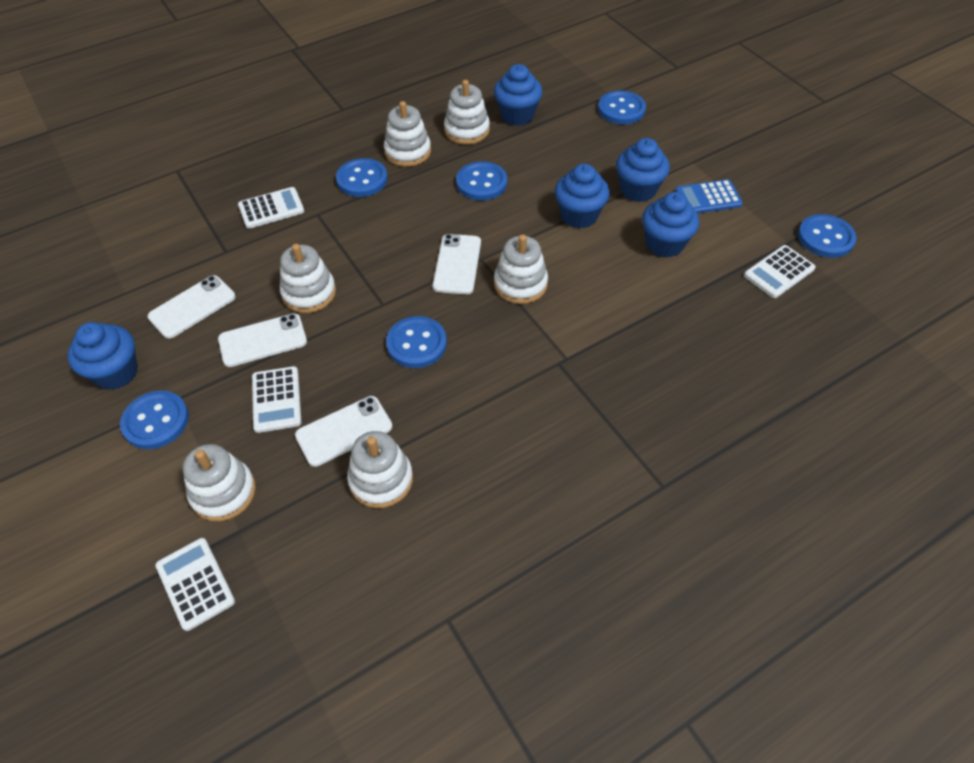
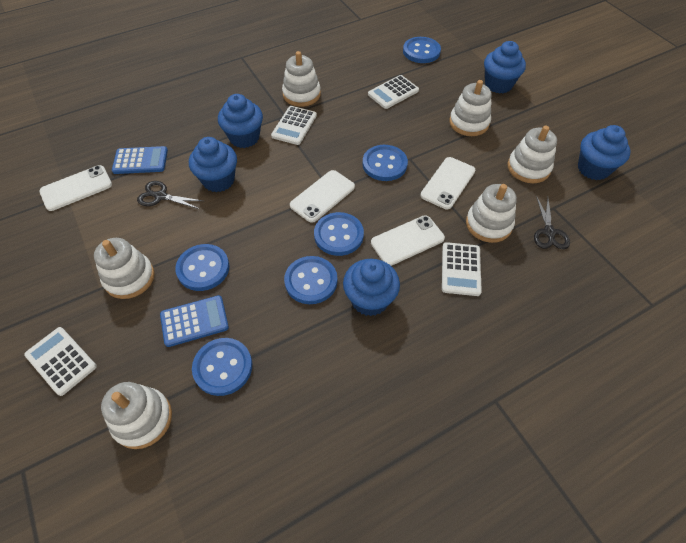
black scissors: 0 -> 2
blue calculator: 1 -> 2

